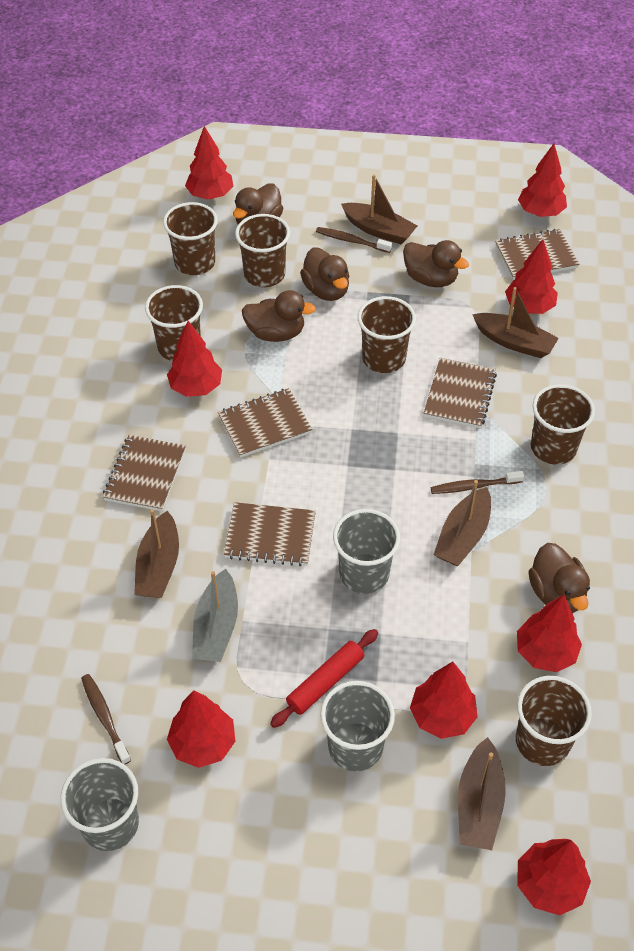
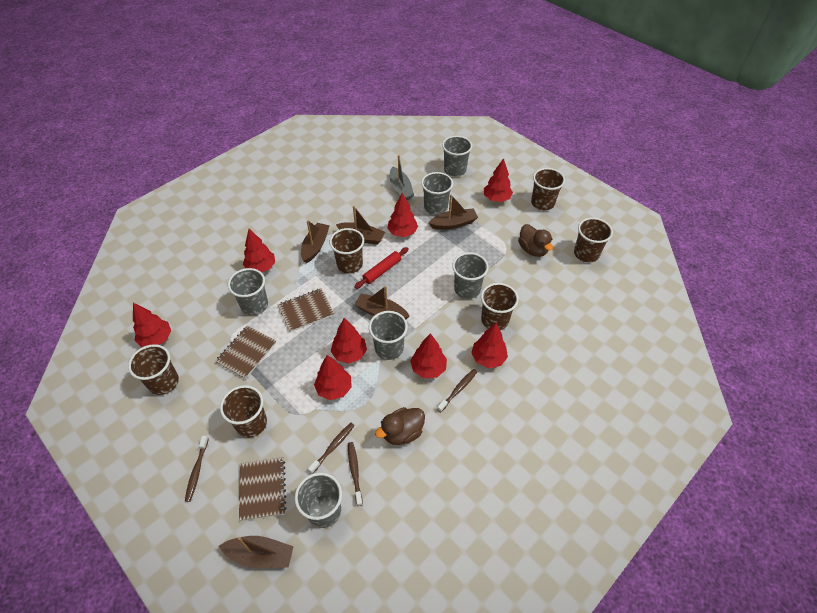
brown duck: 5 -> 2
brown notebook: 5 -> 3
brown toothbrush: 3 -> 4
grey cup: 3 -> 6

